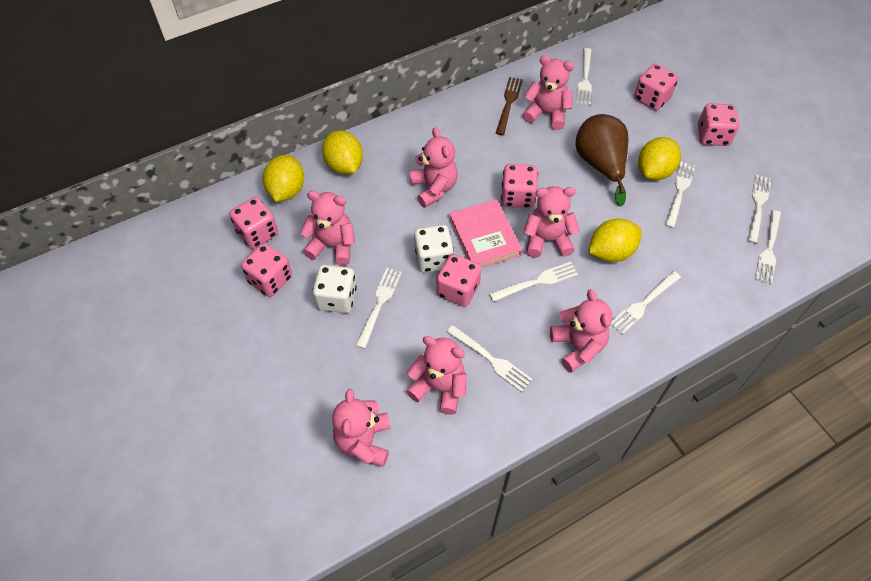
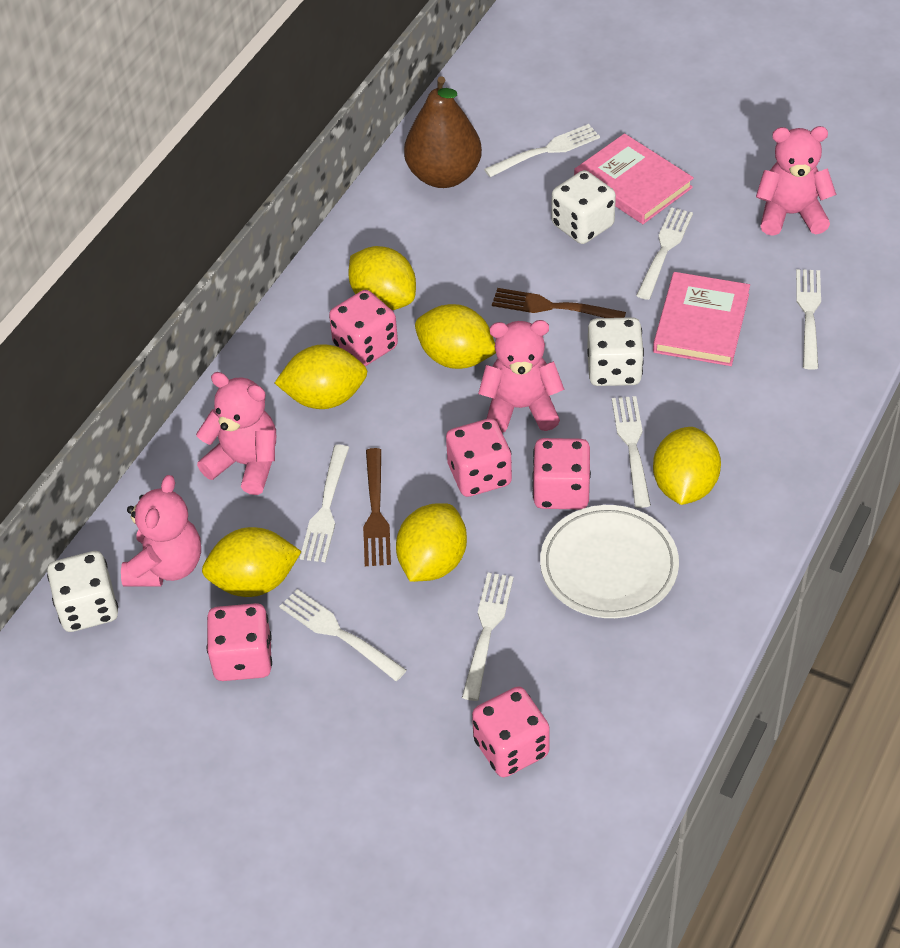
brown fork: 1 -> 2
pink book: 1 -> 2
pink dice: 6 -> 5
pink teddy bear: 7 -> 4
white dice: 2 -> 3
white fork: 8 -> 7
white plate: 0 -> 1
yellow lemon: 4 -> 6

